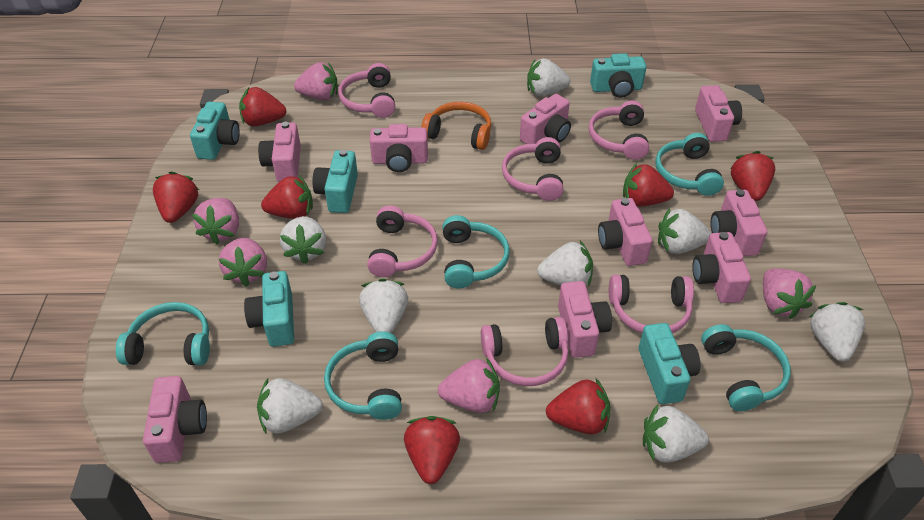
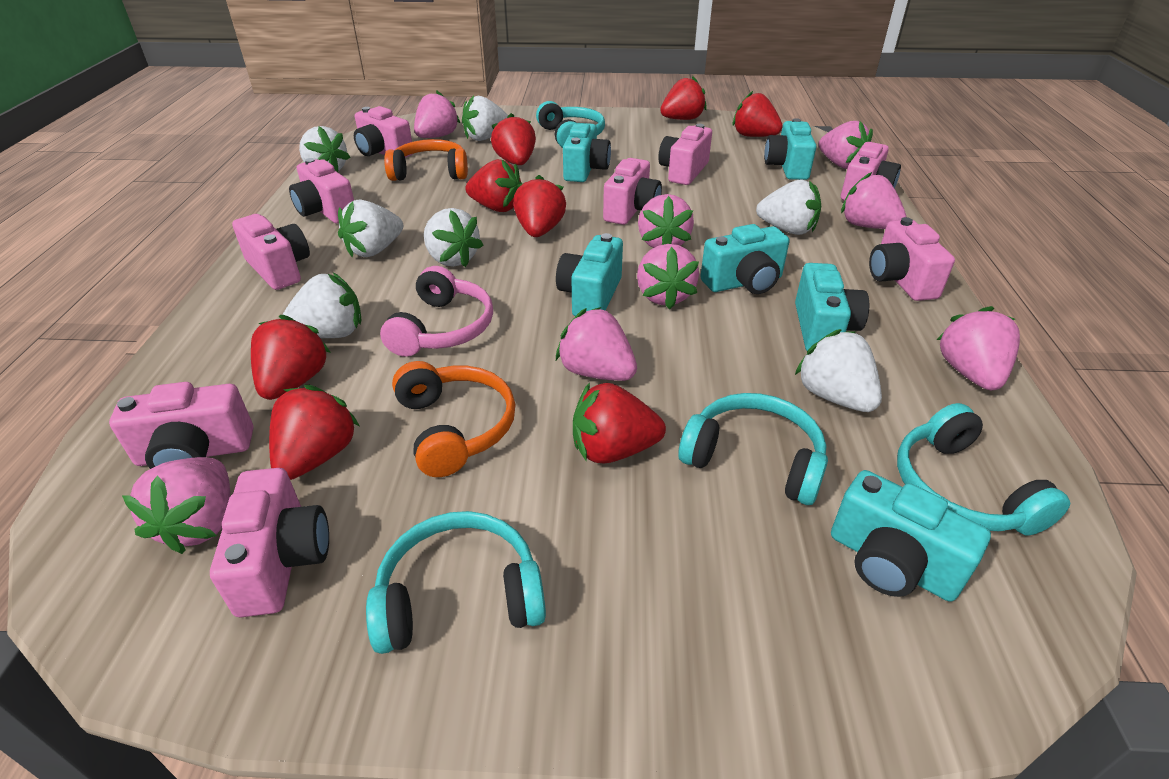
orange headphones: 1 -> 2
pink headphones: 6 -> 1
pink strawberry: 5 -> 8
red strawberry: 7 -> 8
turquoise camera: 5 -> 6
turquoise headphones: 5 -> 4
white strawberry: 8 -> 7

